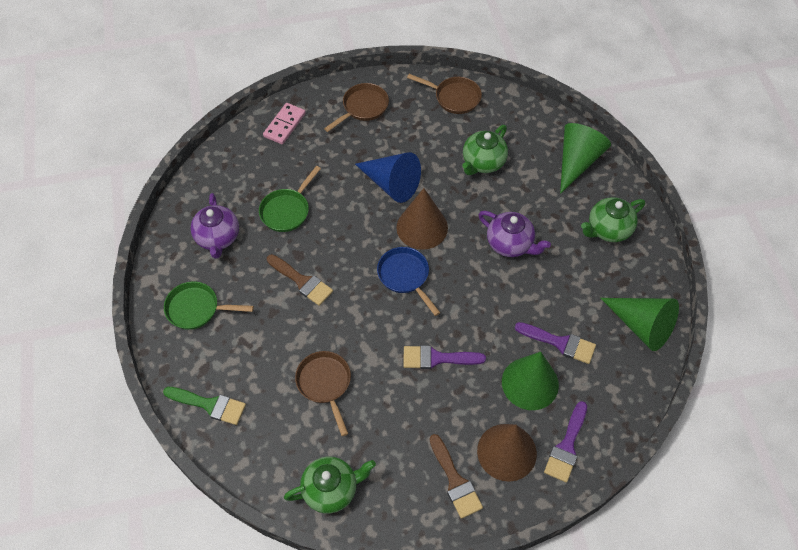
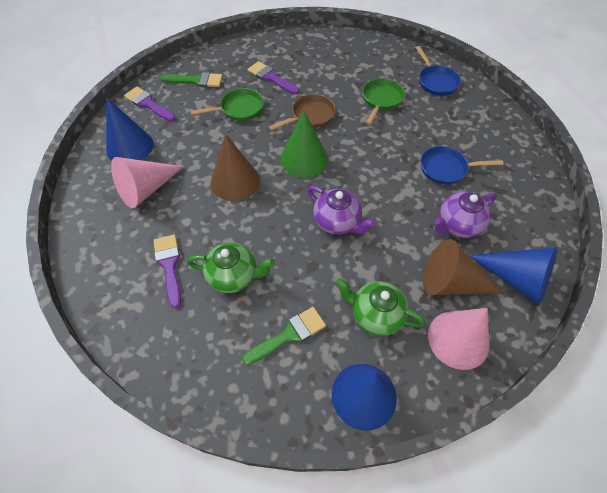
blue cone: 1 -> 3
blue pan: 1 -> 2
brown brush: 2 -> 0
brown pan: 3 -> 1
green brush: 1 -> 2
green cone: 3 -> 1
green teapot: 3 -> 2
pink cone: 0 -> 2
pink domino: 1 -> 0

